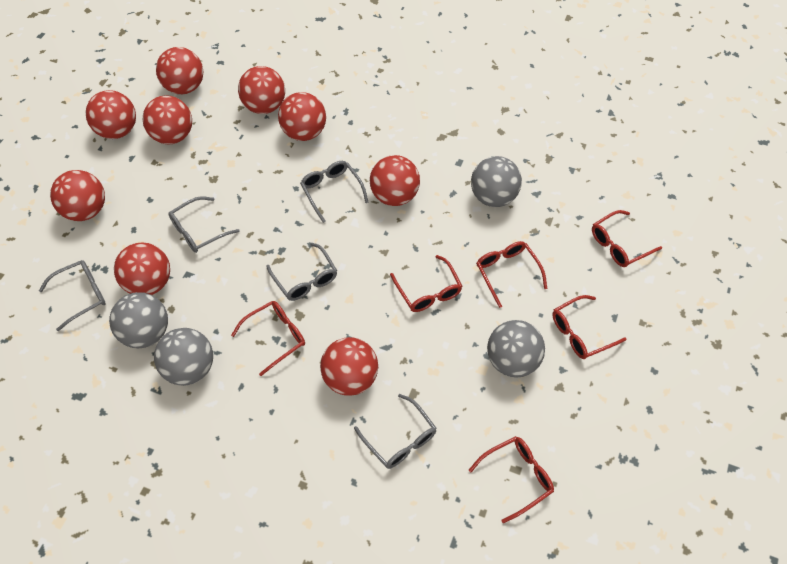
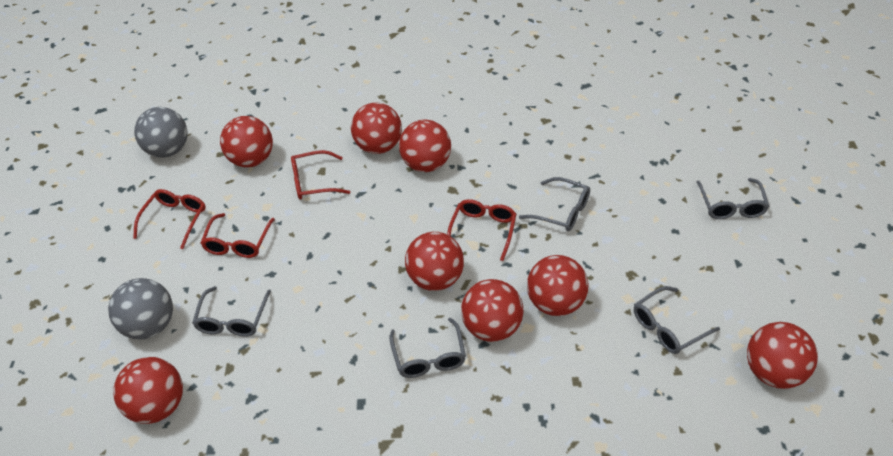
grey ball: 4 -> 2
red ball: 9 -> 8
red glasses: 6 -> 4

